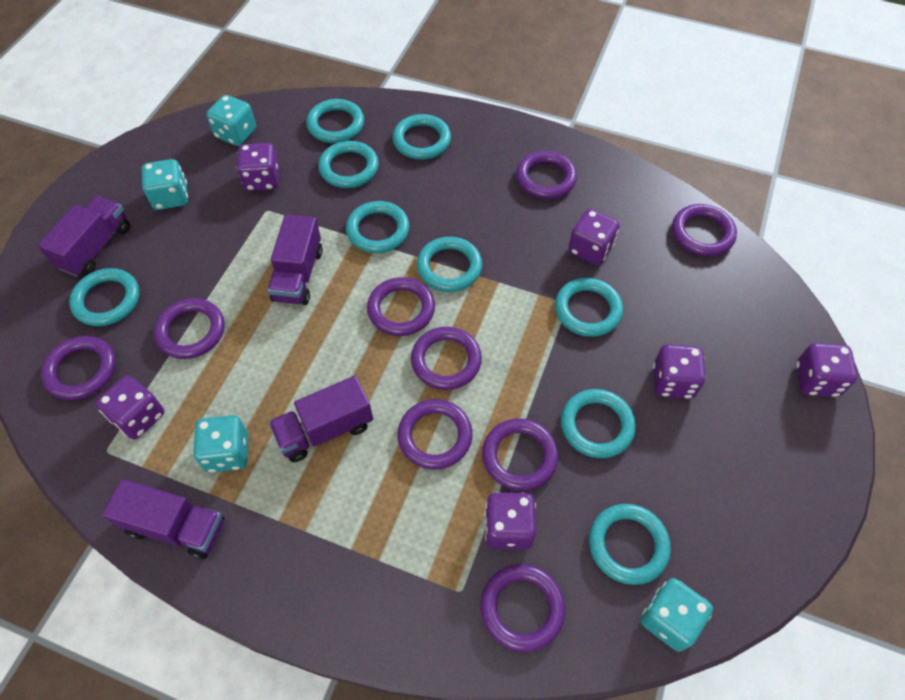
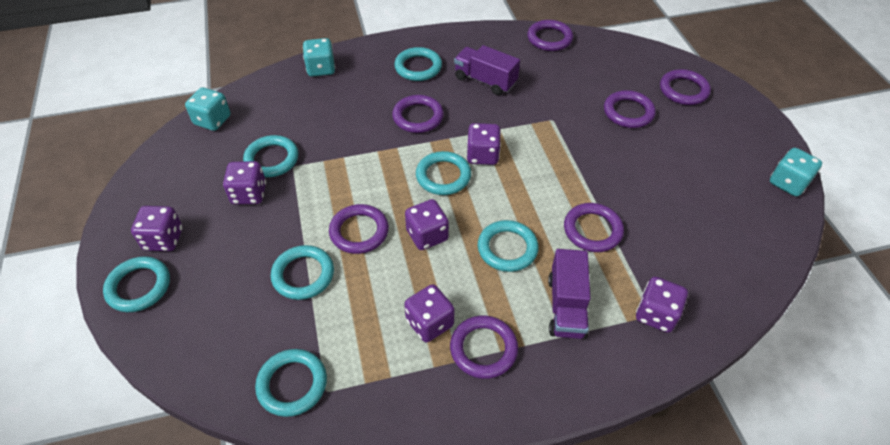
purple ring: 9 -> 7
purple truck: 4 -> 2
turquoise dice: 4 -> 3
turquoise ring: 9 -> 7

